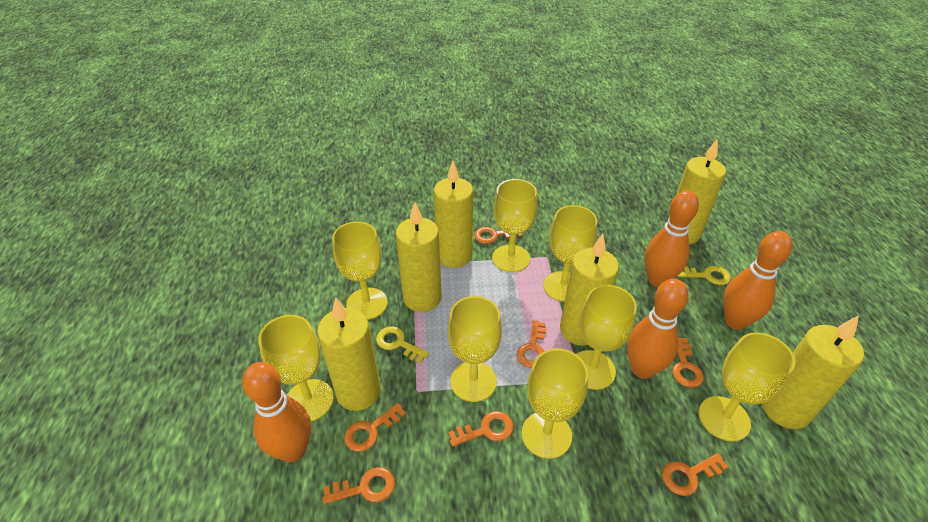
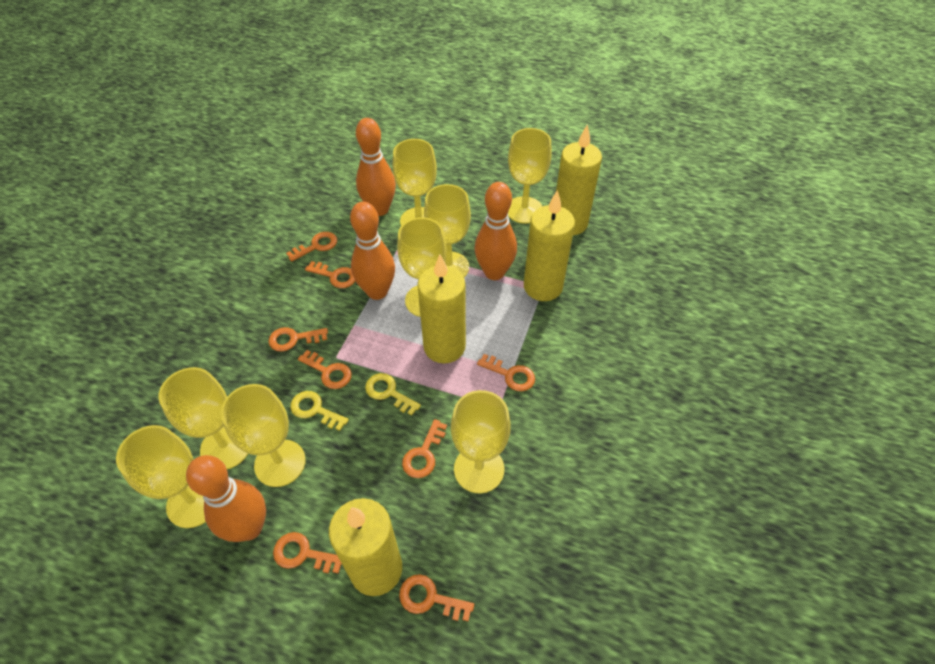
orange key: 7 -> 8
yellow candle: 6 -> 4

